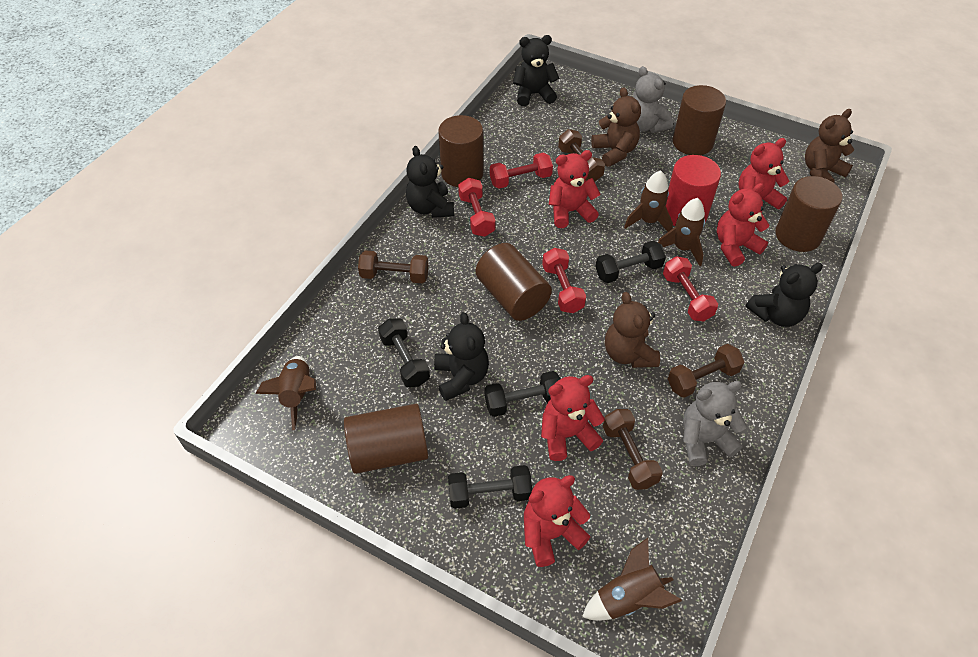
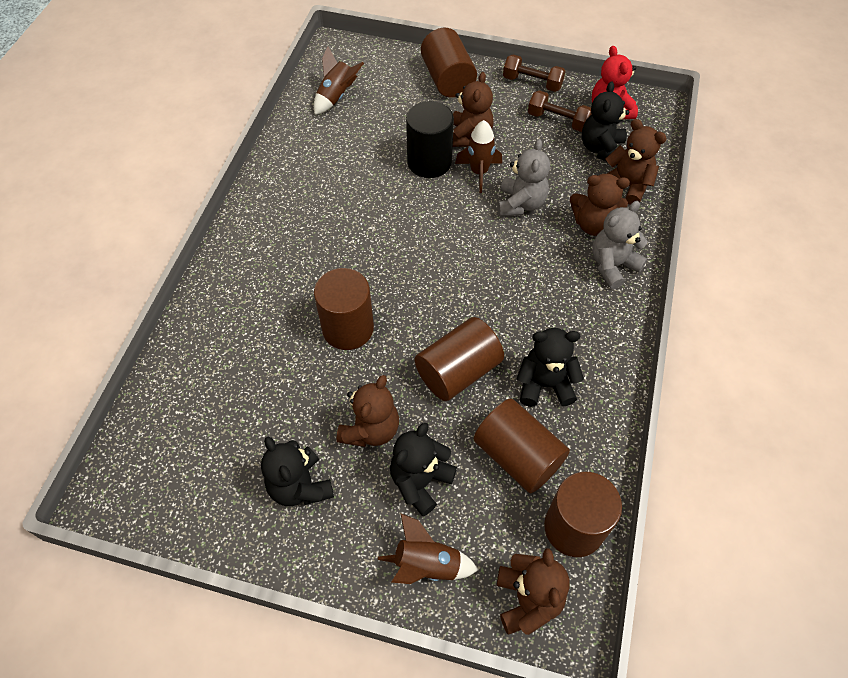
black cylinder: 0 -> 1
black dumbbell: 4 -> 0
brown dumbbell: 4 -> 2
brown rocket: 4 -> 3
brown teddy bear: 3 -> 5
red cylinder: 1 -> 0
red dumbbell: 4 -> 0
red teddy bear: 5 -> 1

